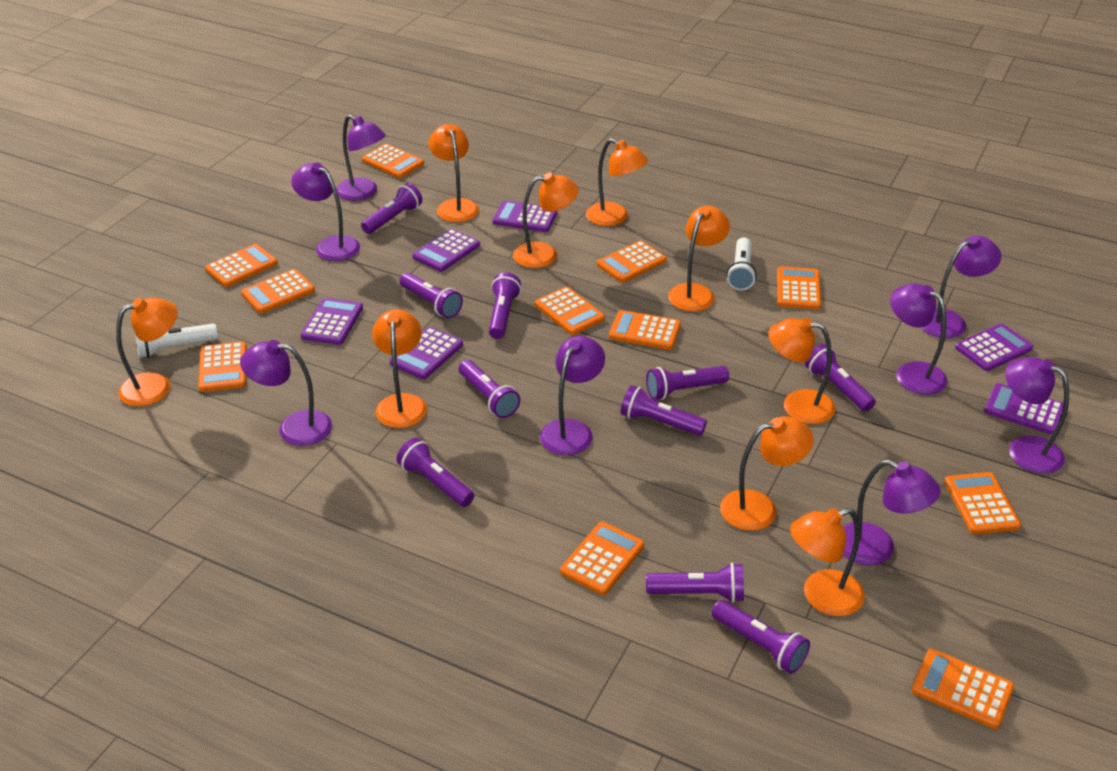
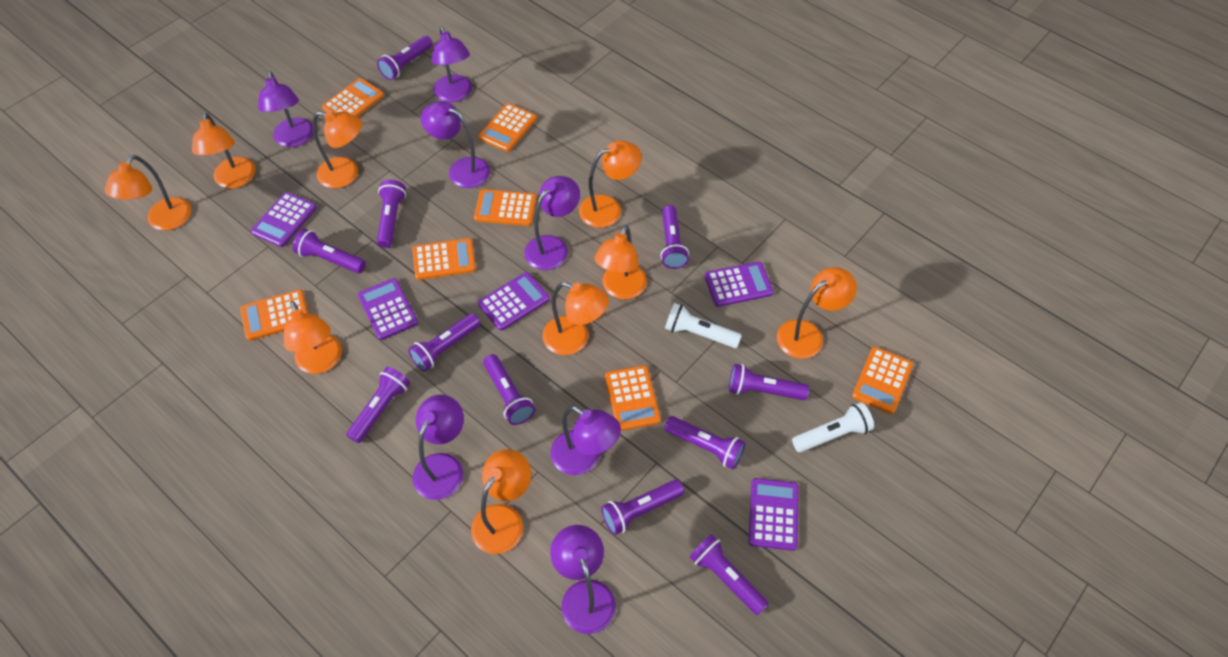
orange calculator: 11 -> 7
purple calculator: 6 -> 5
purple flashlight: 10 -> 11
purple lamp: 8 -> 7

